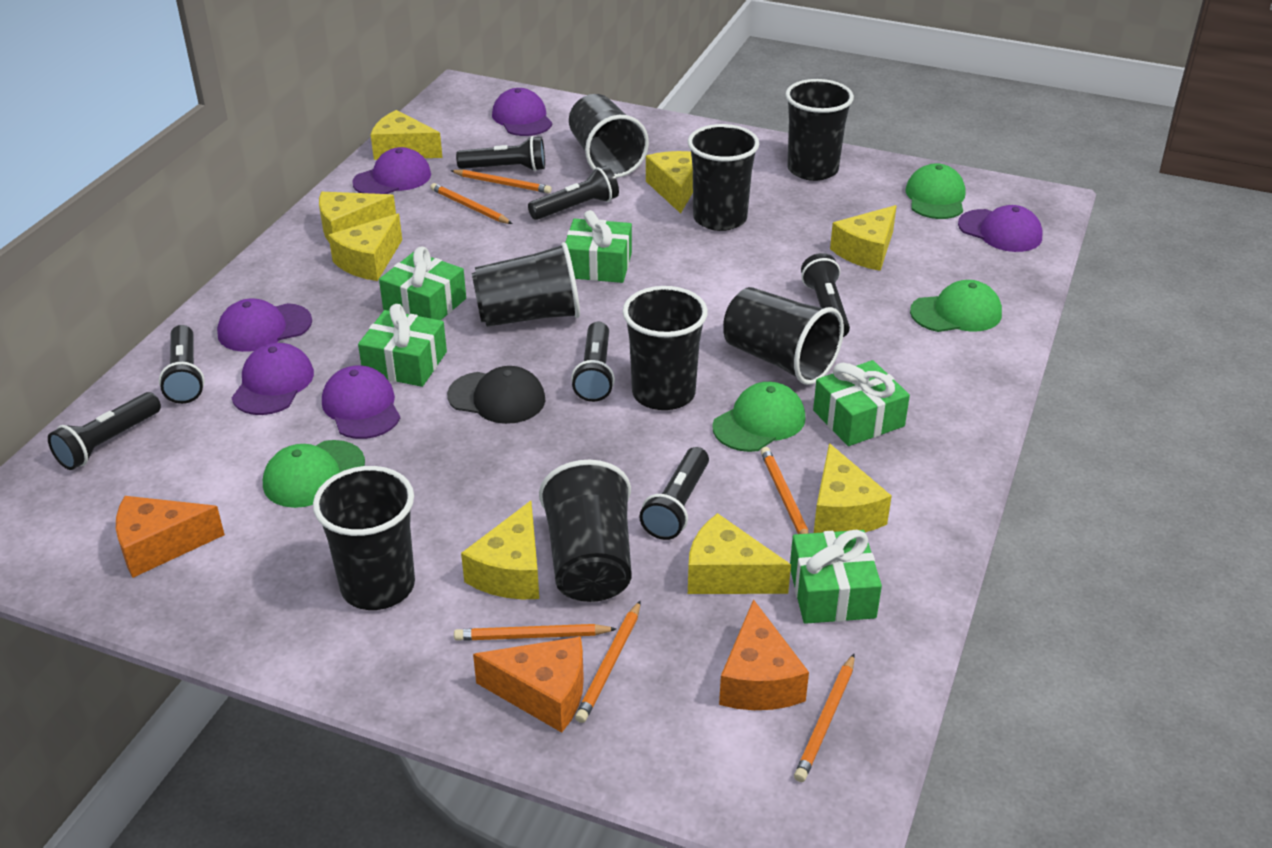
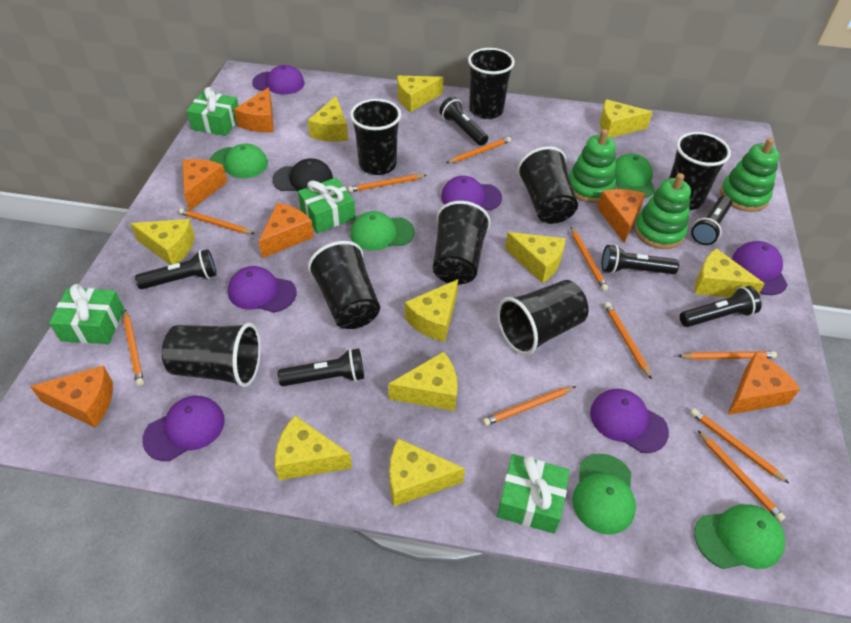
black flashlight: 7 -> 6
green cap: 4 -> 5
green gift: 5 -> 4
green stacking toy: 0 -> 3
orange cheese: 3 -> 6
orange pencil: 6 -> 10
yellow cheese: 8 -> 10

